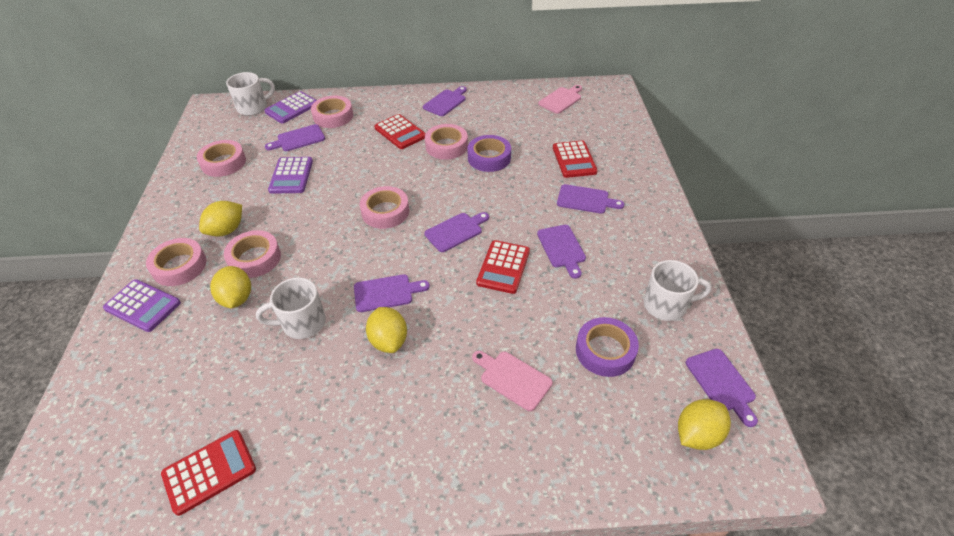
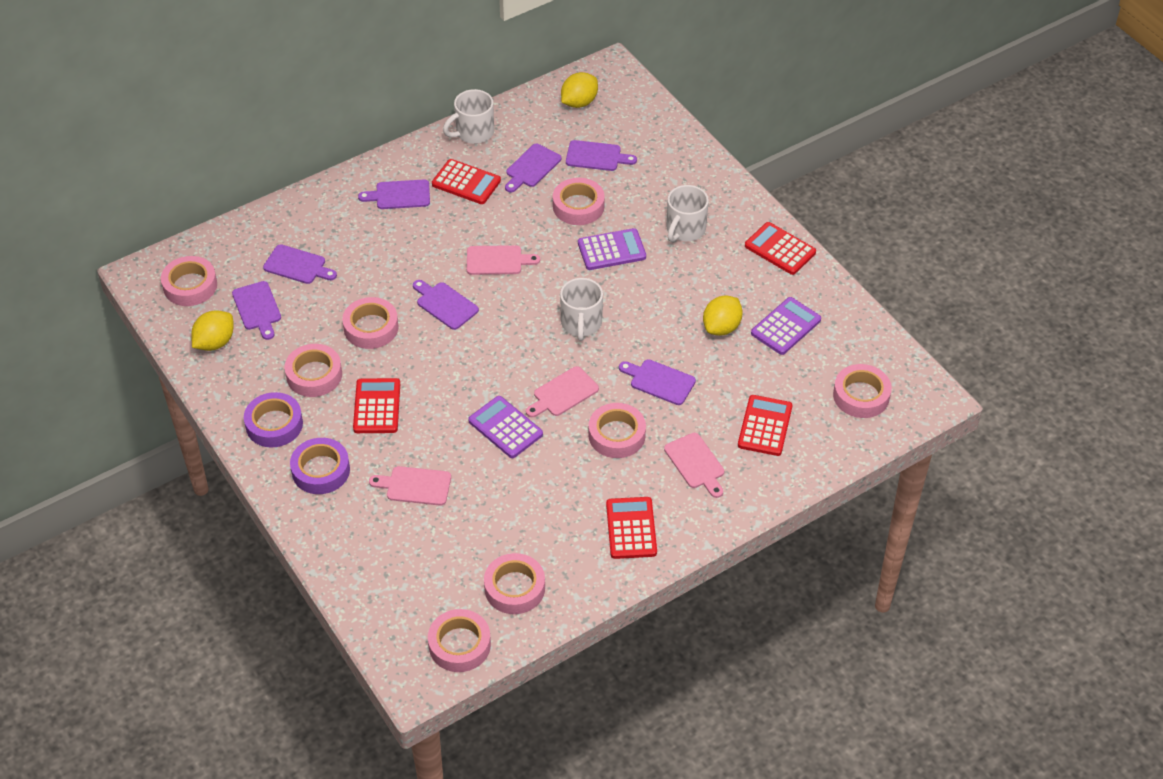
pink cutting board: 2 -> 4
pink tape: 6 -> 8
red calculator: 4 -> 5
yellow lemon: 4 -> 3

